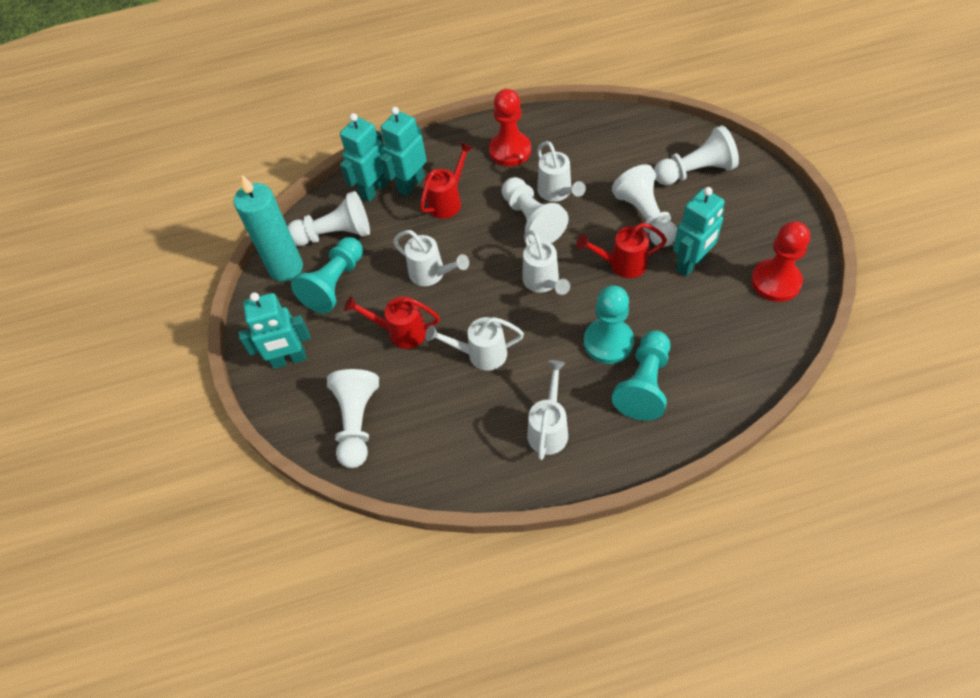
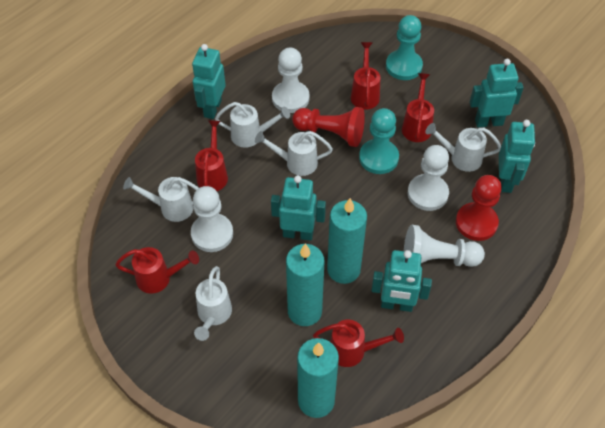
red watering can: 3 -> 5
turquoise candle: 1 -> 3
turquoise pawn: 3 -> 2
turquoise robot: 4 -> 5
white pawn: 5 -> 4

